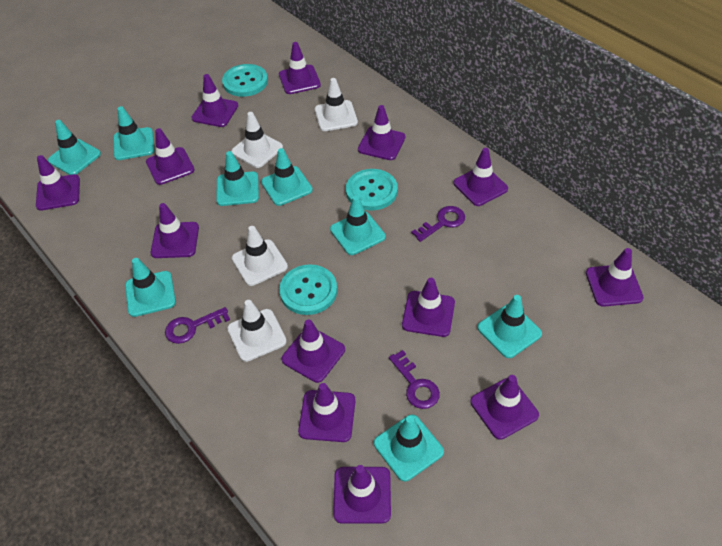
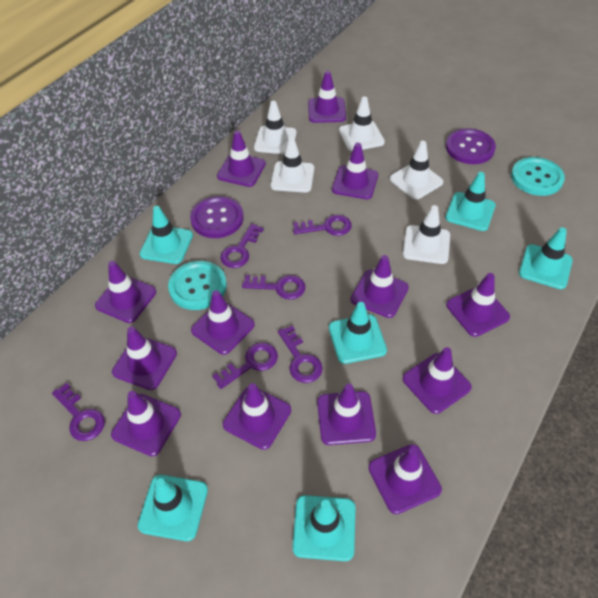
purple button: 0 -> 2
purple key: 3 -> 6
turquoise button: 3 -> 2
turquoise traffic cone: 8 -> 6
white traffic cone: 4 -> 5

